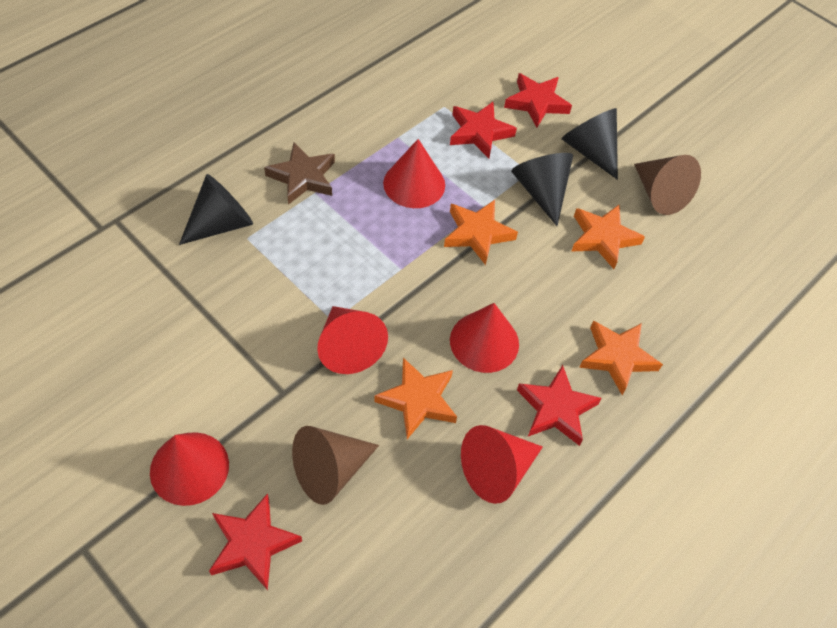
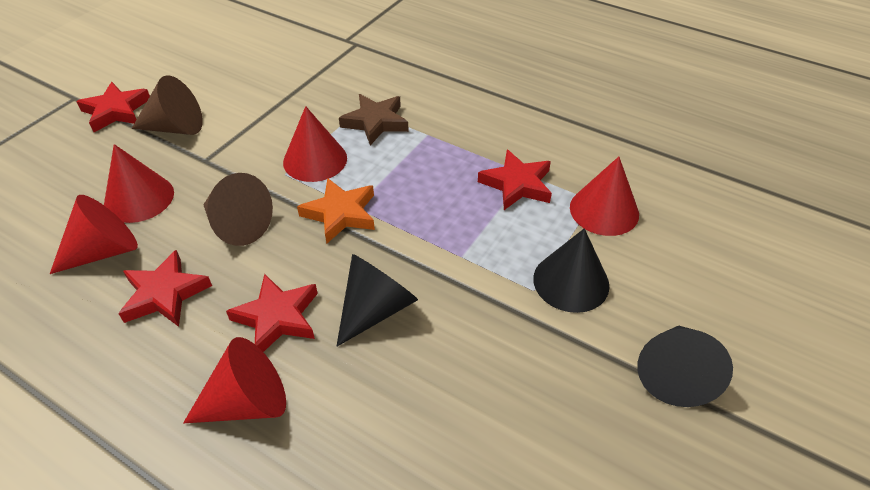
orange star: 4 -> 1

